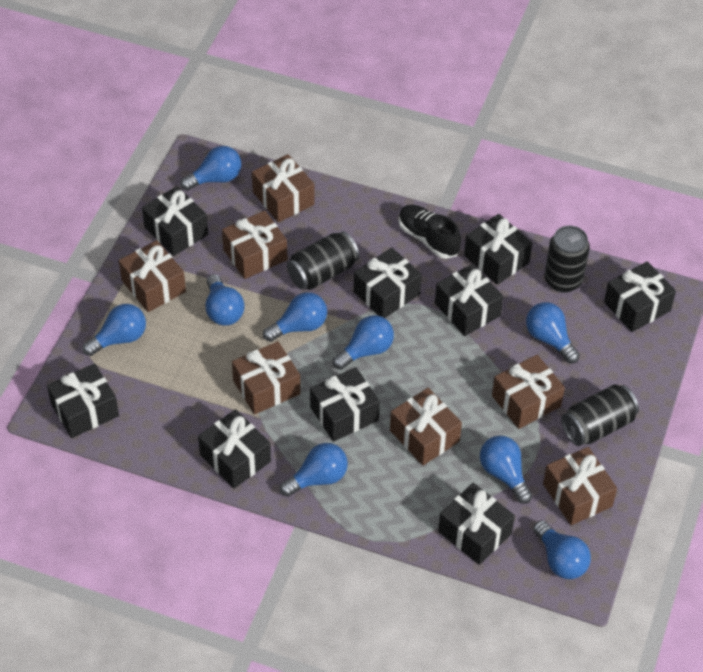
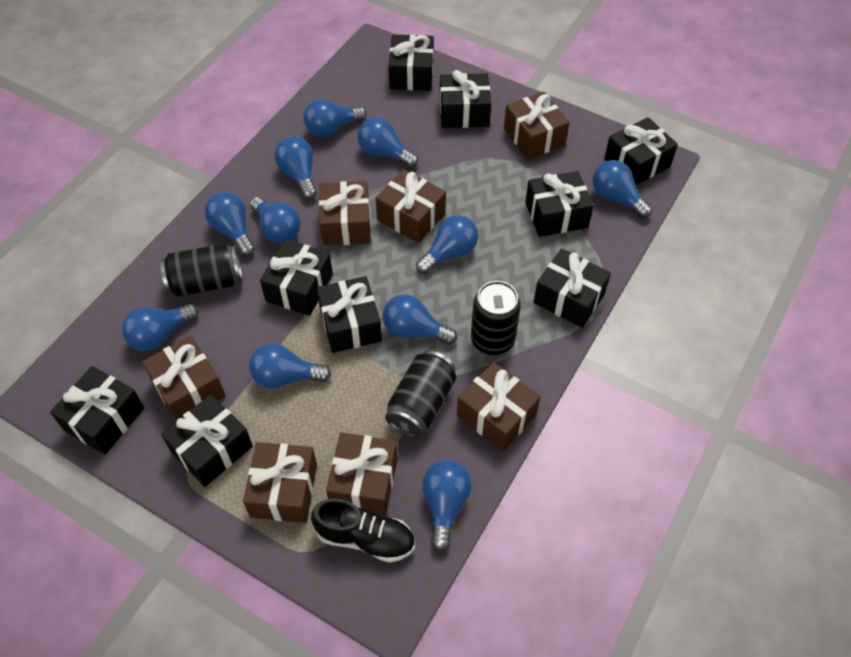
blue light bulb: 9 -> 11

